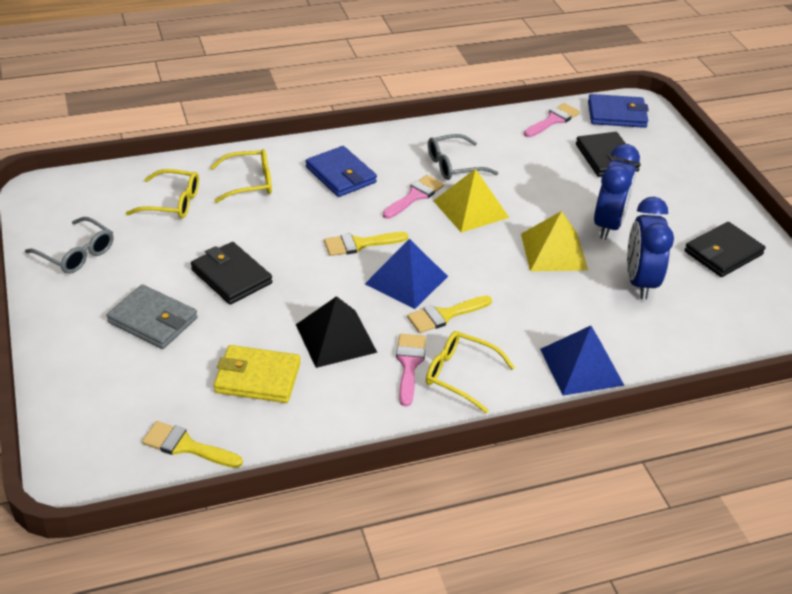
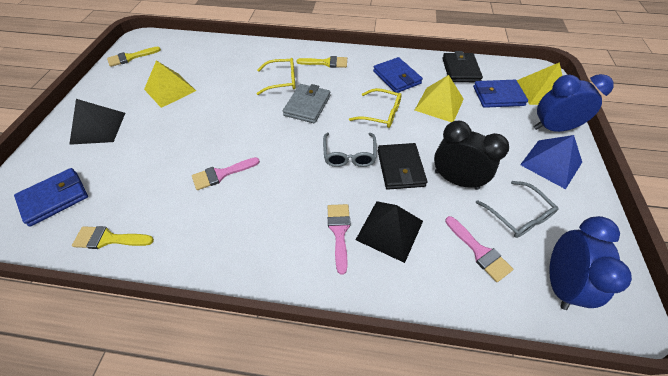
black clock: 0 -> 1
black pyramid: 1 -> 2
black wallet: 3 -> 2
blue pyramid: 2 -> 1
blue wallet: 2 -> 3
yellow glasses: 3 -> 2
yellow pyramid: 2 -> 3
yellow wallet: 1 -> 0

